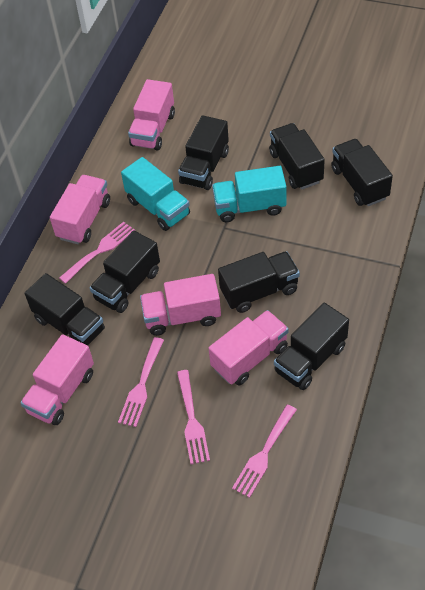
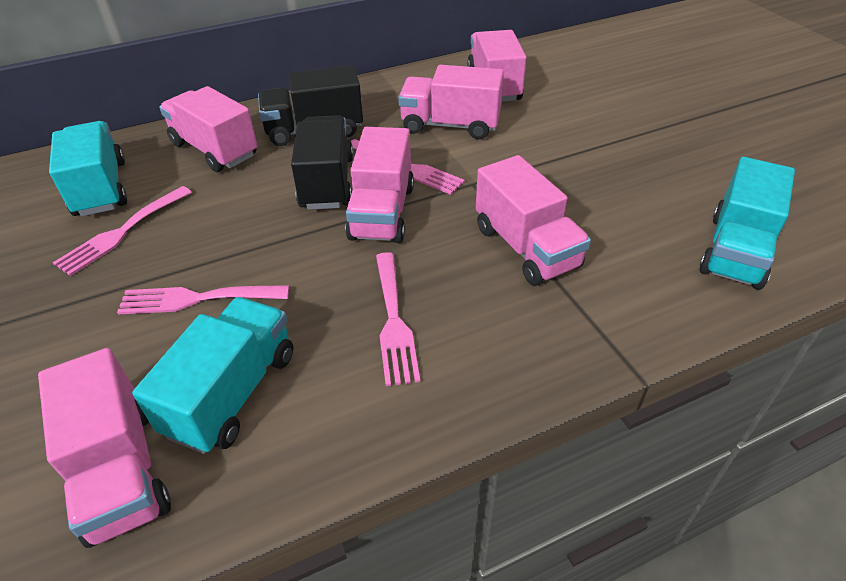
black truck: 7 -> 2
pink truck: 5 -> 6
turquoise truck: 2 -> 3

